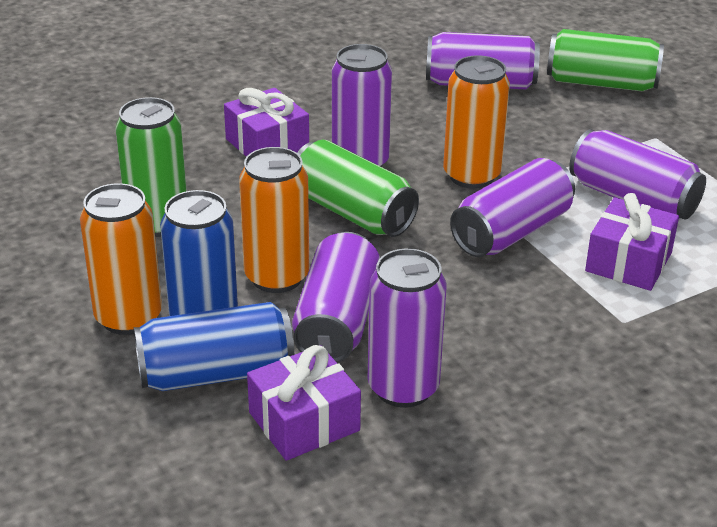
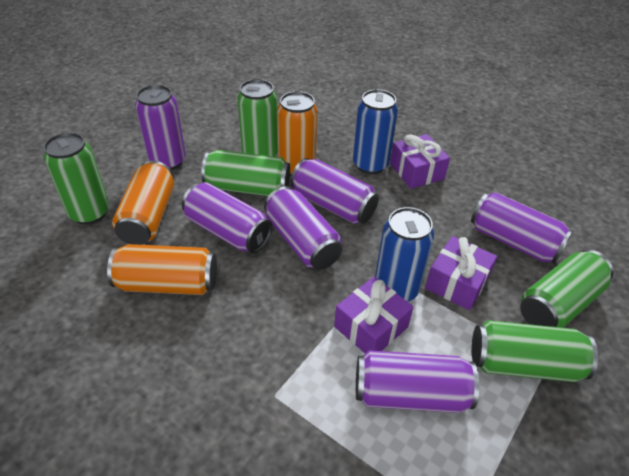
green can: 3 -> 5

